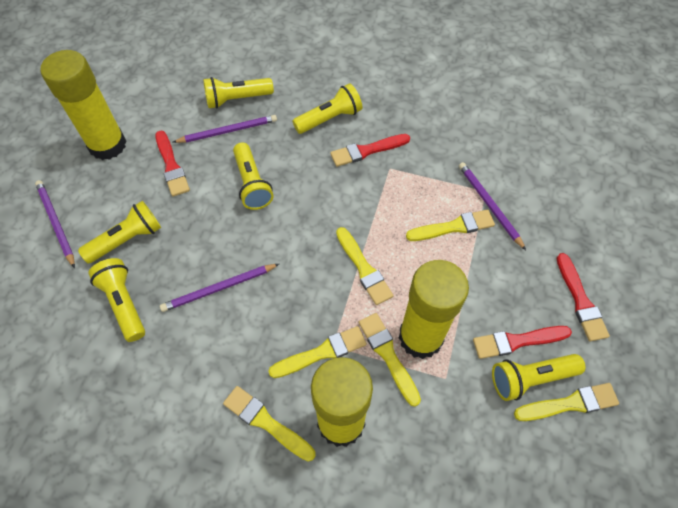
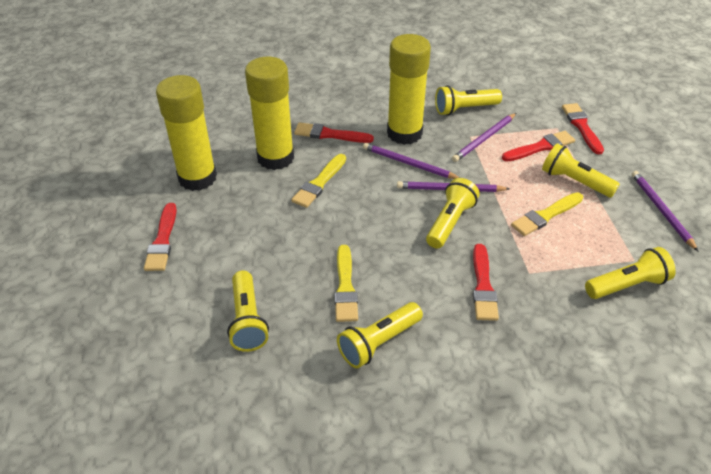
red brush: 4 -> 5
yellow brush: 6 -> 3

